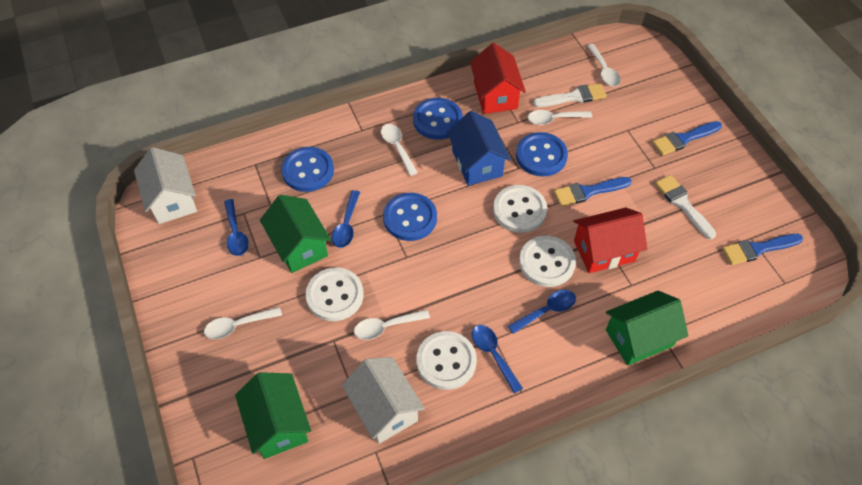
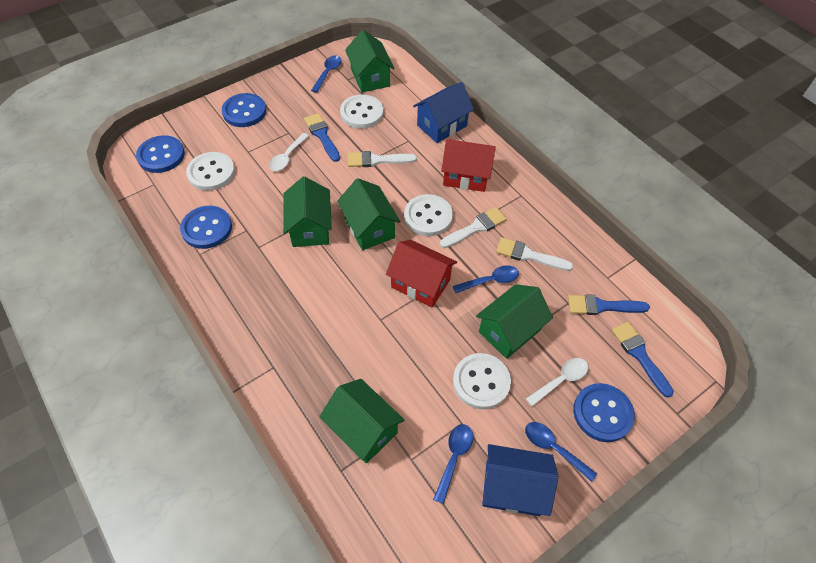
blue house: 1 -> 2
green house: 3 -> 5
white brush: 2 -> 3
white house: 2 -> 0
white spoon: 5 -> 2

